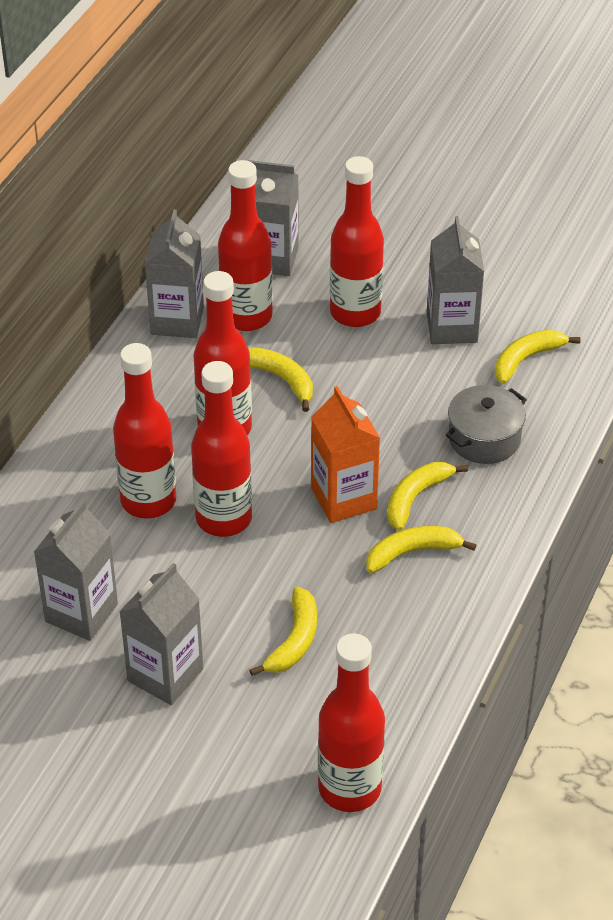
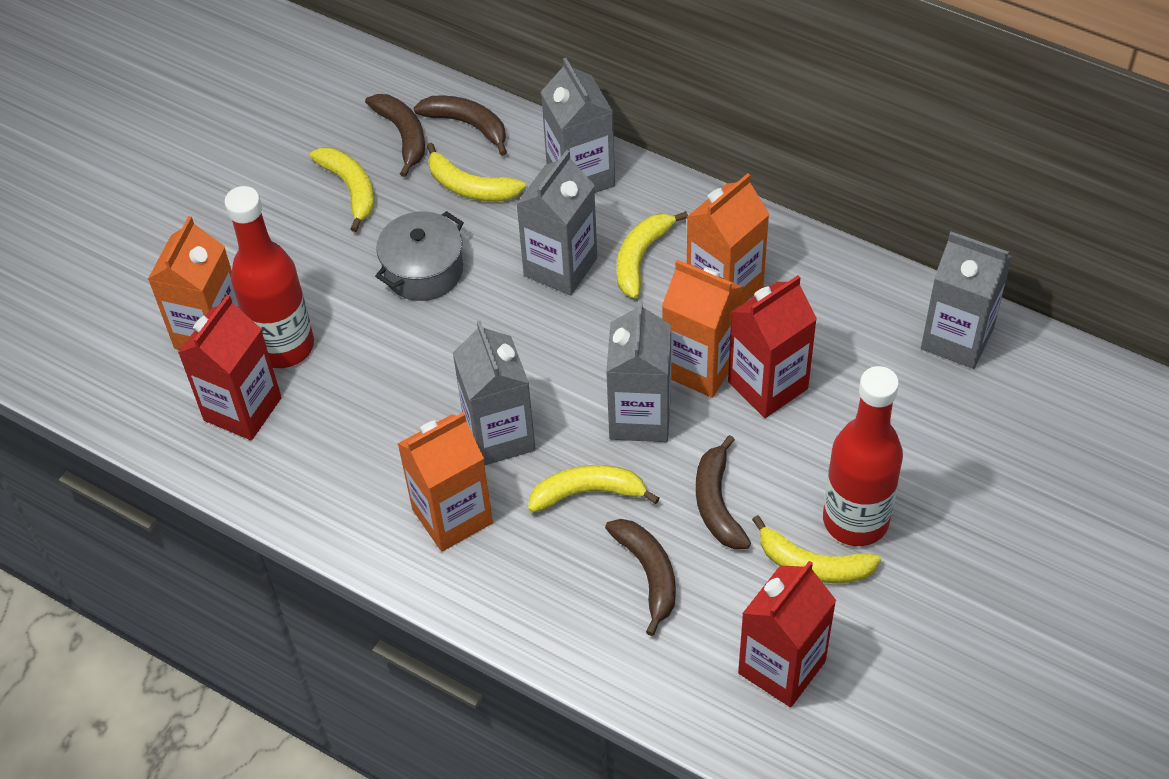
brown banana: 0 -> 4
orange carton: 1 -> 4
red bottle: 6 -> 2
red carton: 0 -> 3

